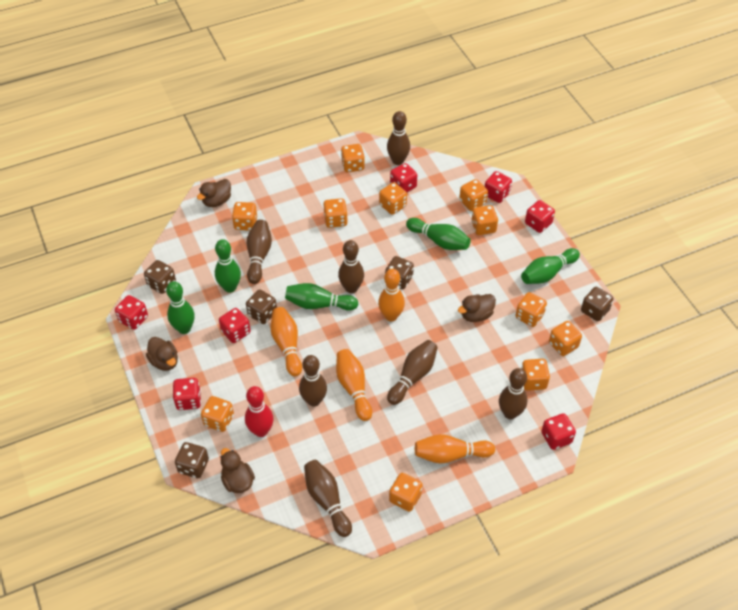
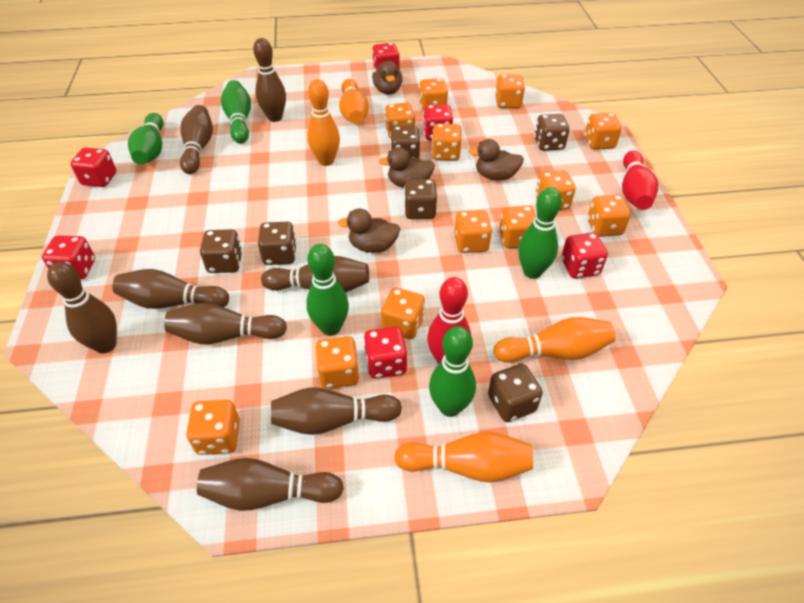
brown bowling pin: 7 -> 8
brown dice: 5 -> 6
orange dice: 11 -> 12
red bowling pin: 1 -> 2
red dice: 7 -> 6

